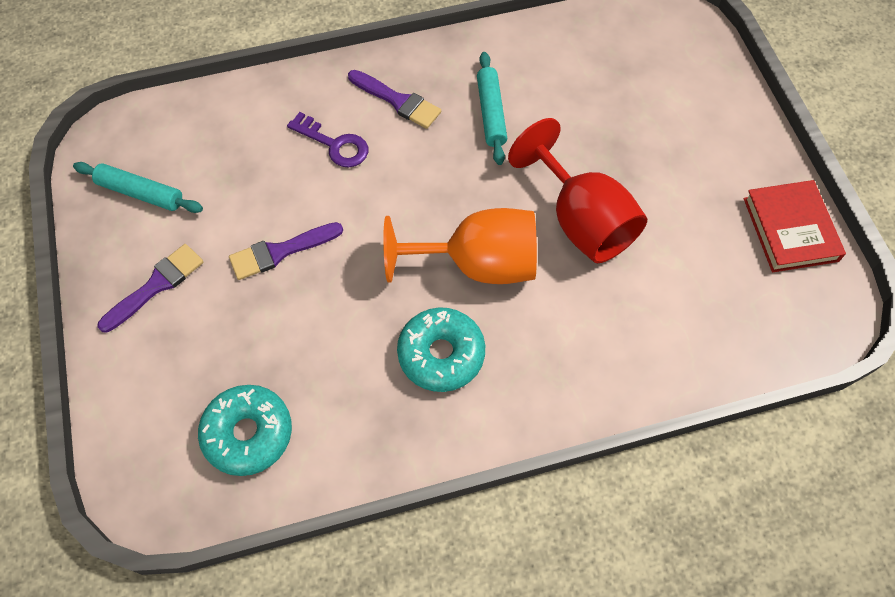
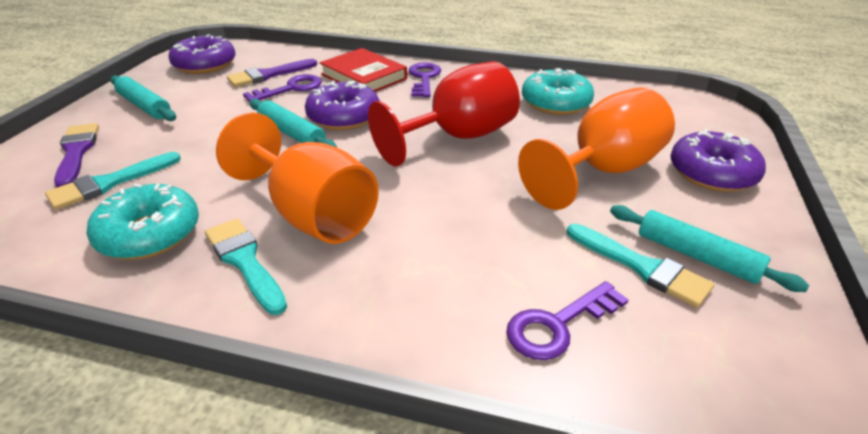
orange goblet: 1 -> 2
purple brush: 3 -> 2
purple donut: 0 -> 3
purple key: 1 -> 3
turquoise brush: 0 -> 3
turquoise rolling pin: 2 -> 3

